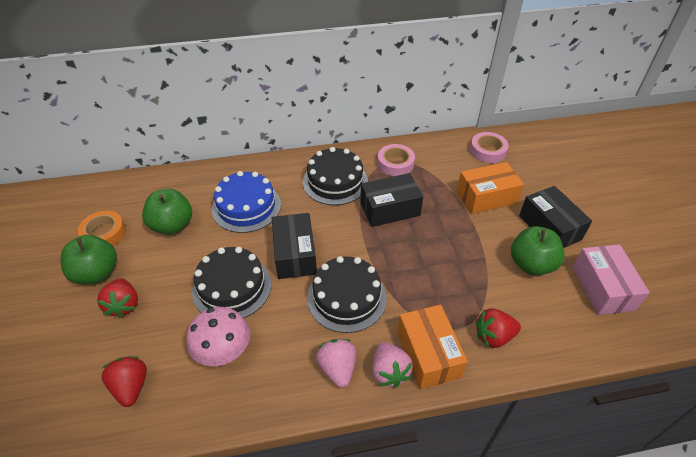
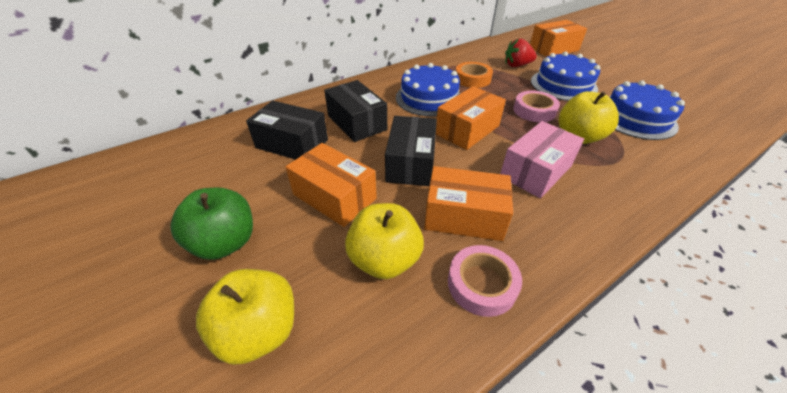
black cake: 3 -> 0
blue cake: 1 -> 3
green apple: 3 -> 1
orange box: 2 -> 4
pink mushroom: 1 -> 0
pink strawberry: 2 -> 0
red strawberry: 3 -> 1
yellow apple: 0 -> 3

